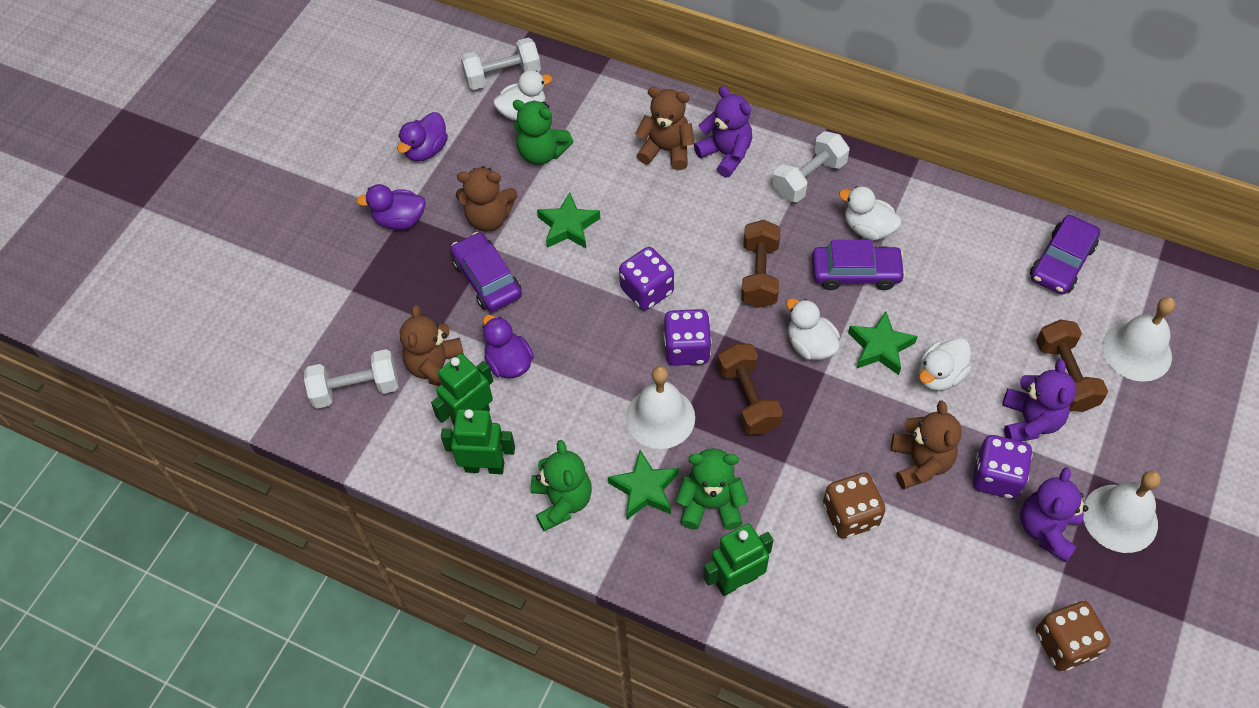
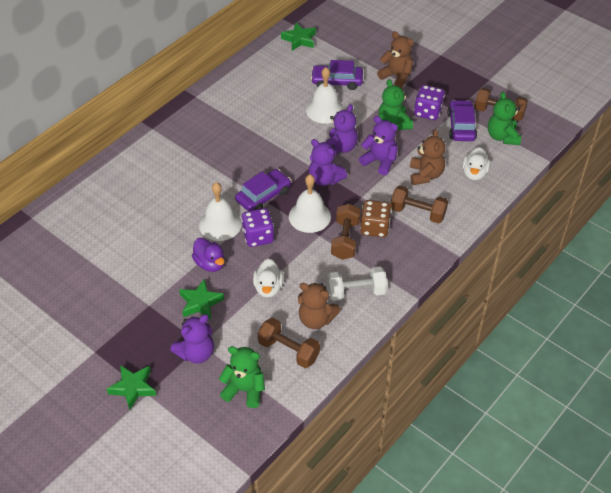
brown dice: 2 -> 1
brown dumbbell: 3 -> 4
brown teddy bear: 4 -> 3
green robot: 3 -> 0
purple dice: 3 -> 2
purple duck: 3 -> 1
purple teddy bear: 3 -> 4
white duck: 4 -> 2
white dumbbell: 3 -> 1

